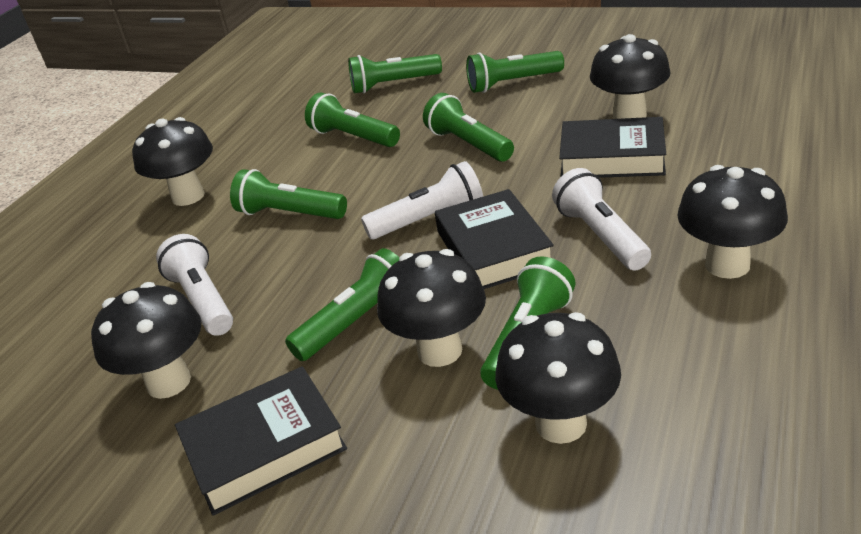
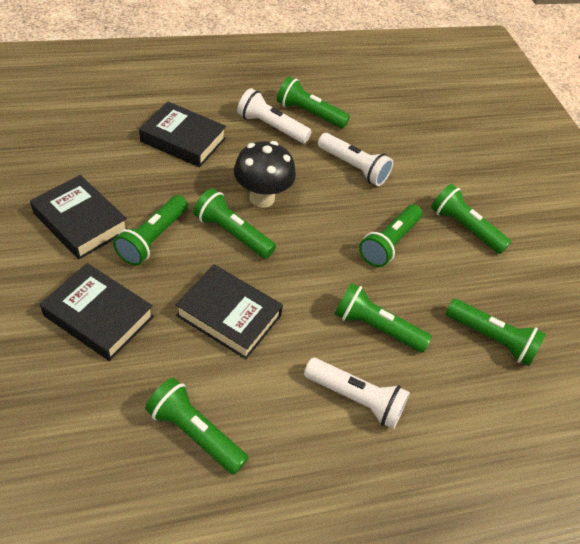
black book: 3 -> 4
black mushroom: 6 -> 1
green flashlight: 7 -> 8

